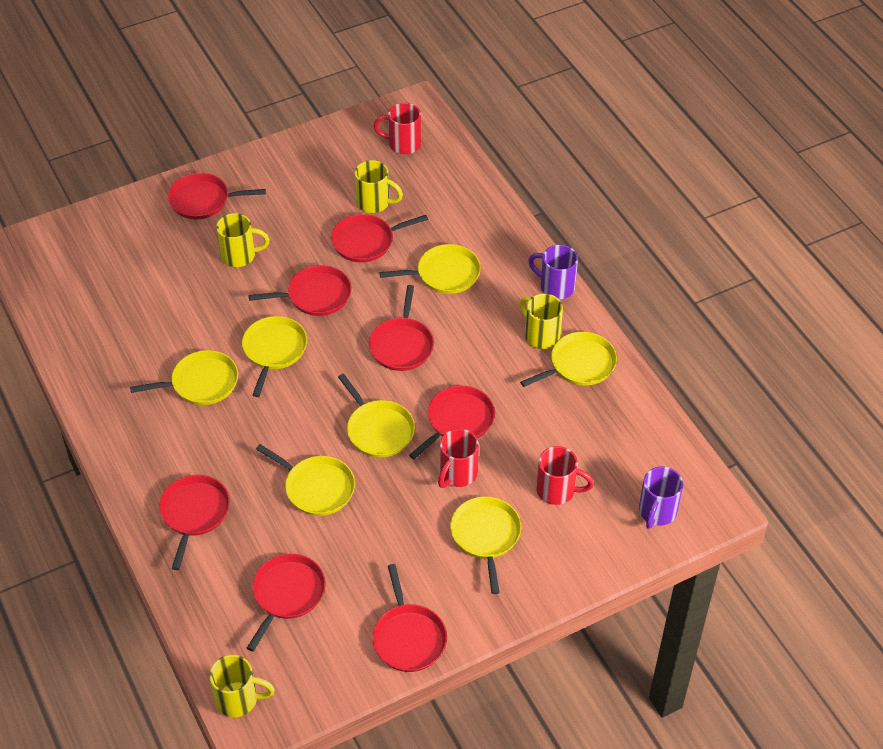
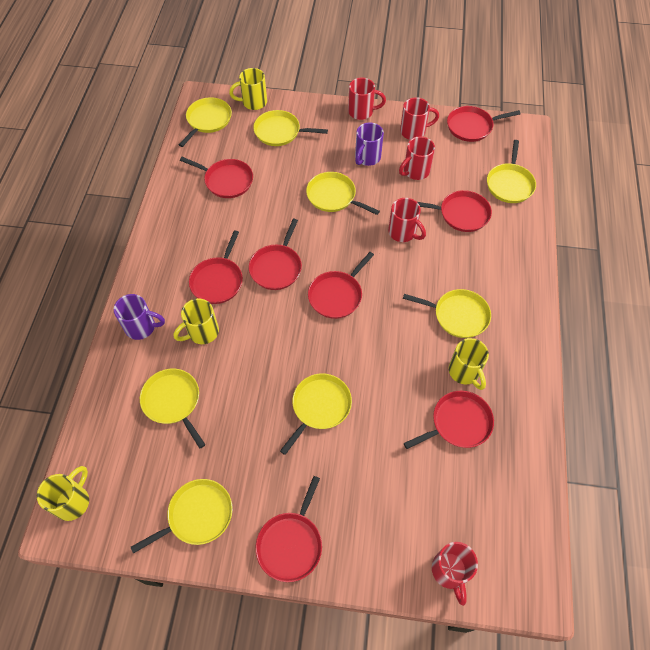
red mug: 3 -> 5
yellow pan: 7 -> 8

